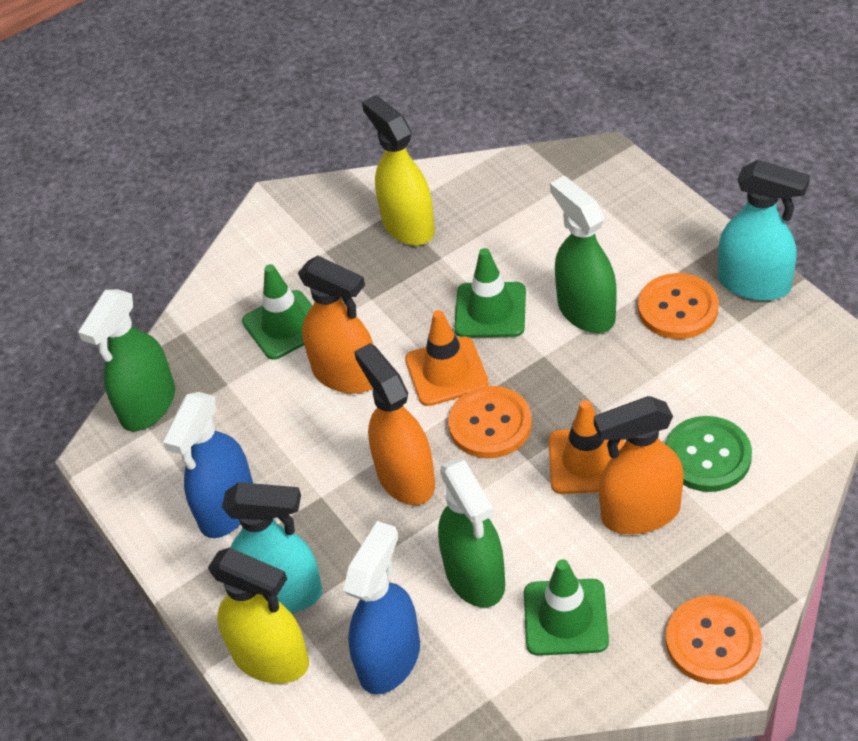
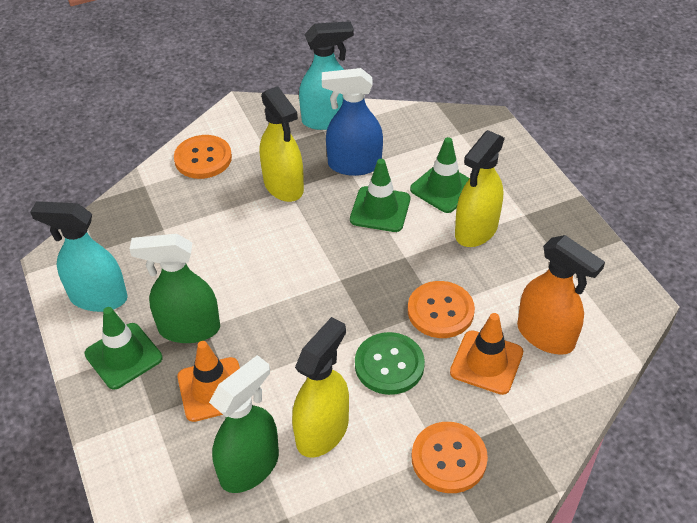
blue spray bottle: 2 -> 1
green spray bottle: 3 -> 2
orange spray bottle: 3 -> 1
yellow spray bottle: 2 -> 3

